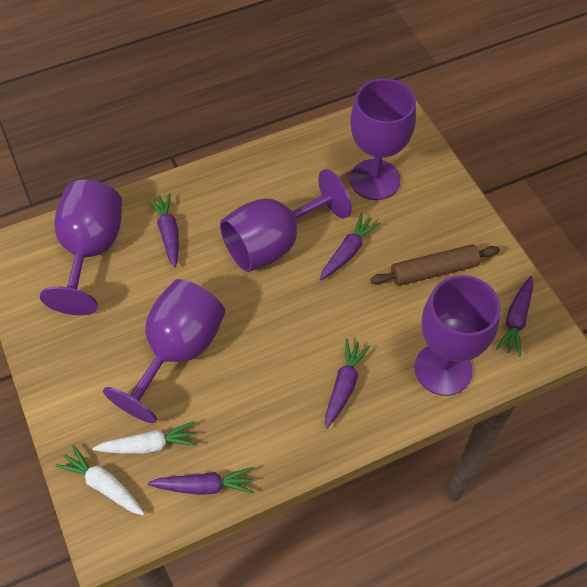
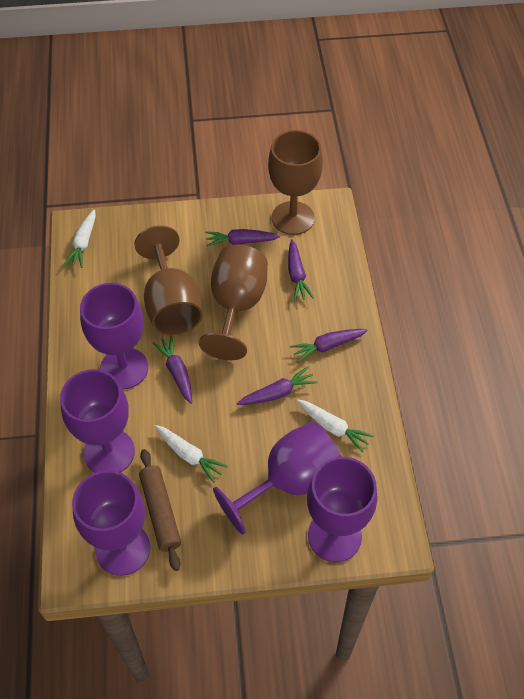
brown goblet: 0 -> 3
white carrot: 2 -> 3

